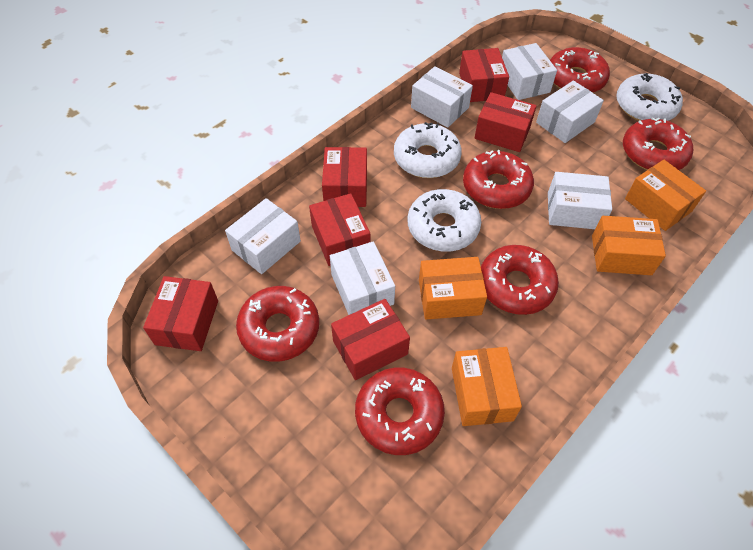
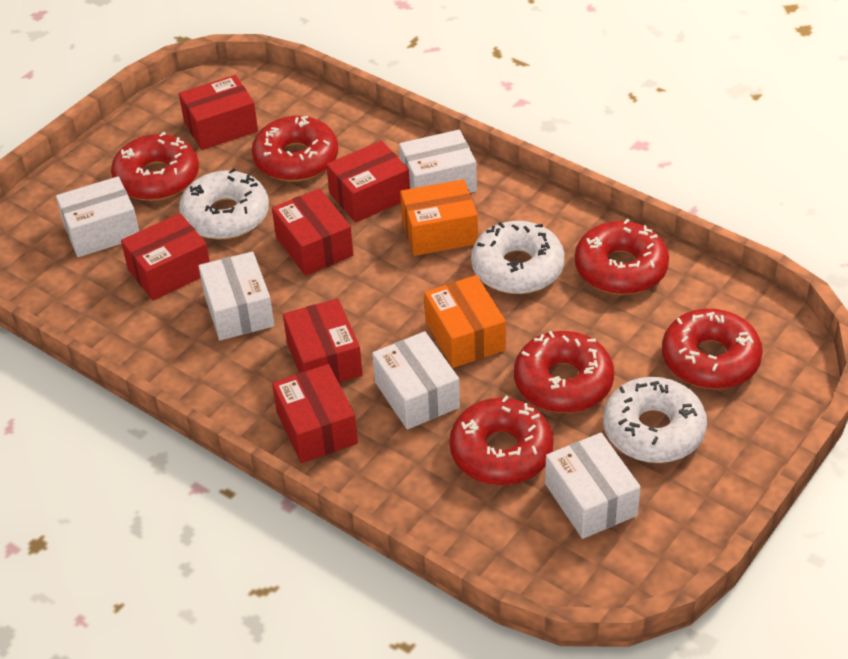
orange box: 4 -> 2
white box: 6 -> 5

